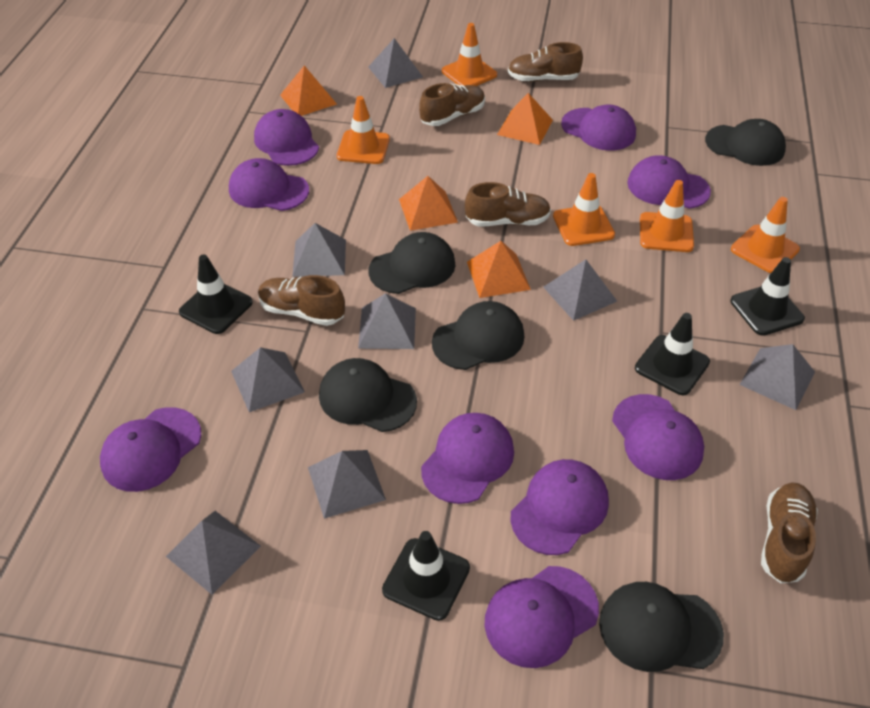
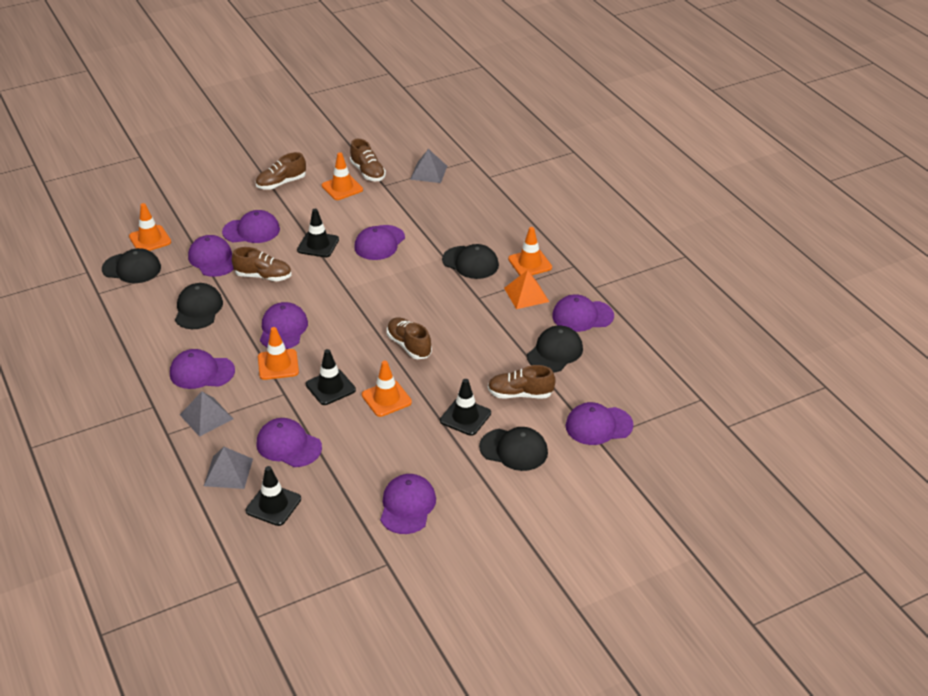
grey pyramid: 8 -> 3
orange pyramid: 4 -> 1

